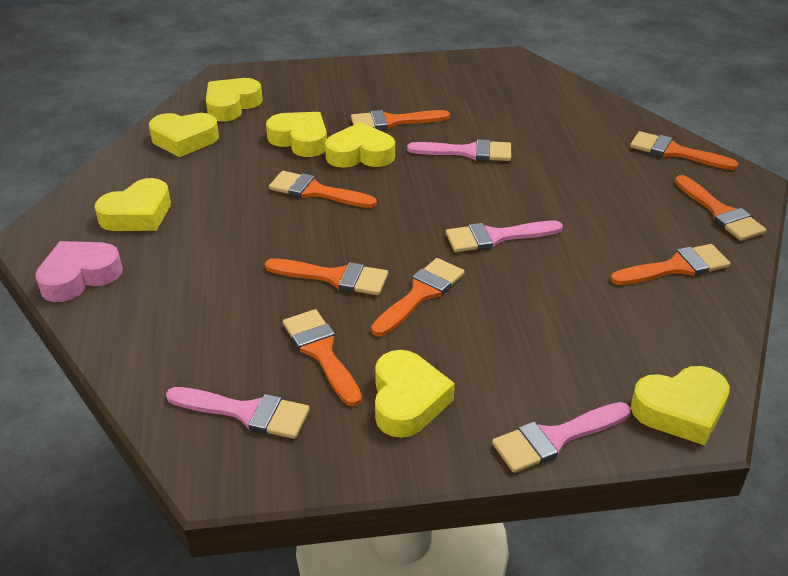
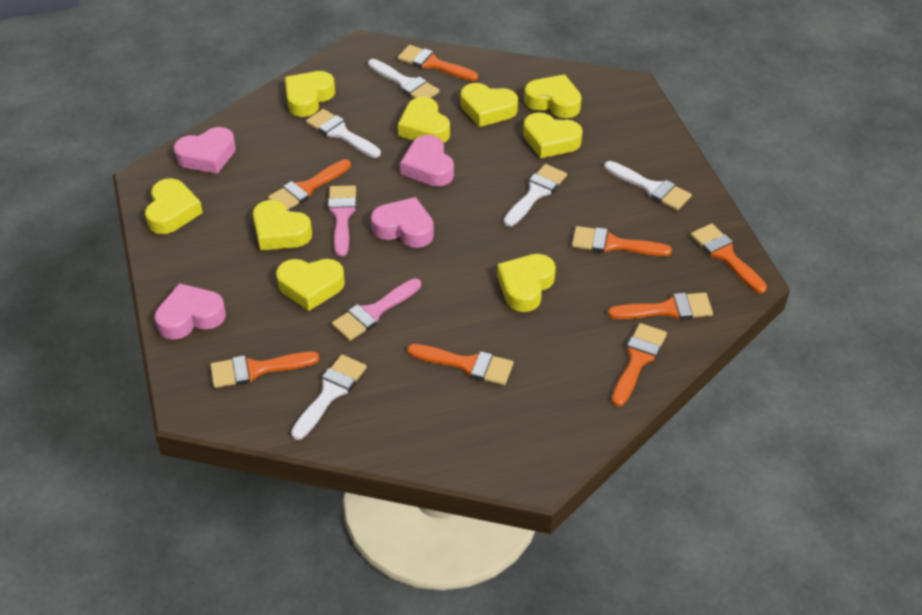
pink brush: 4 -> 2
pink heart: 1 -> 4
white brush: 0 -> 5
yellow heart: 7 -> 9

